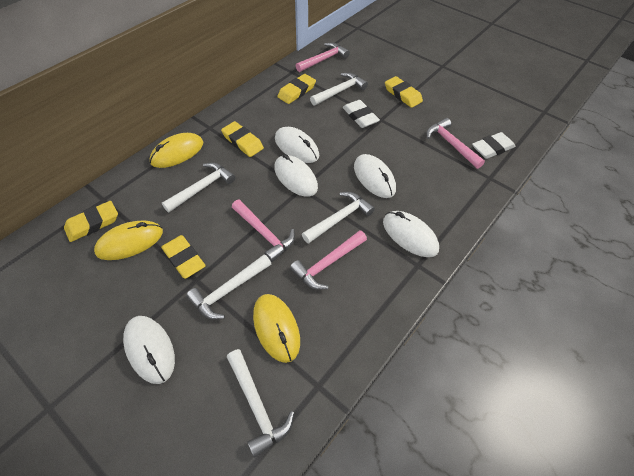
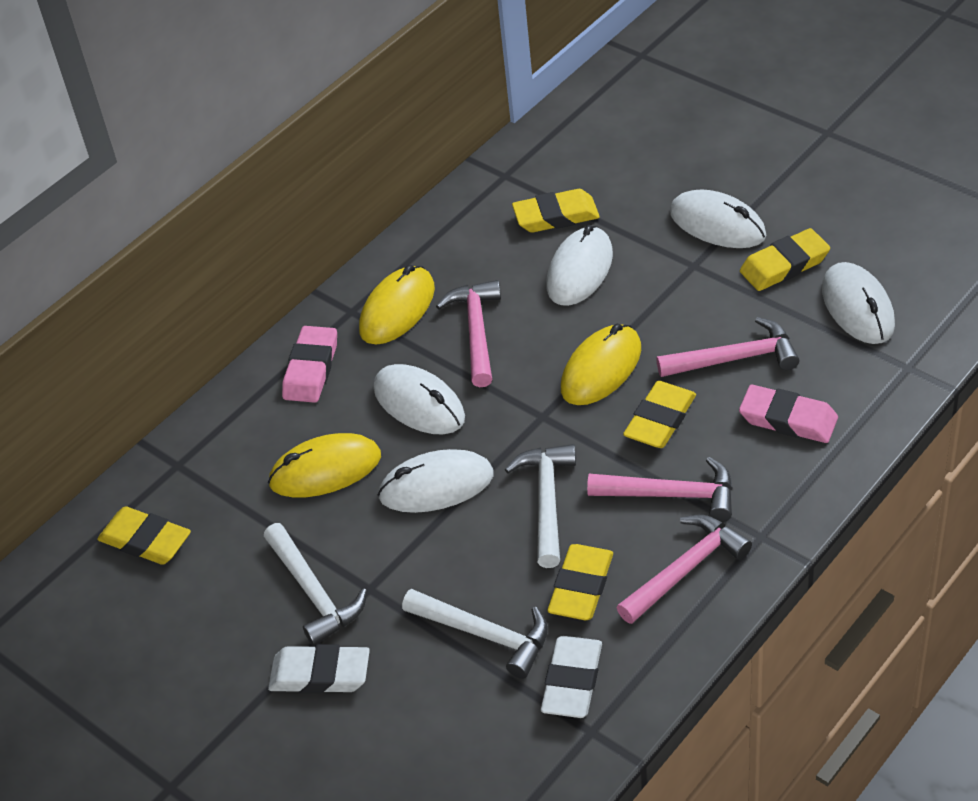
pink eraser: 0 -> 2
white hammer: 5 -> 3

